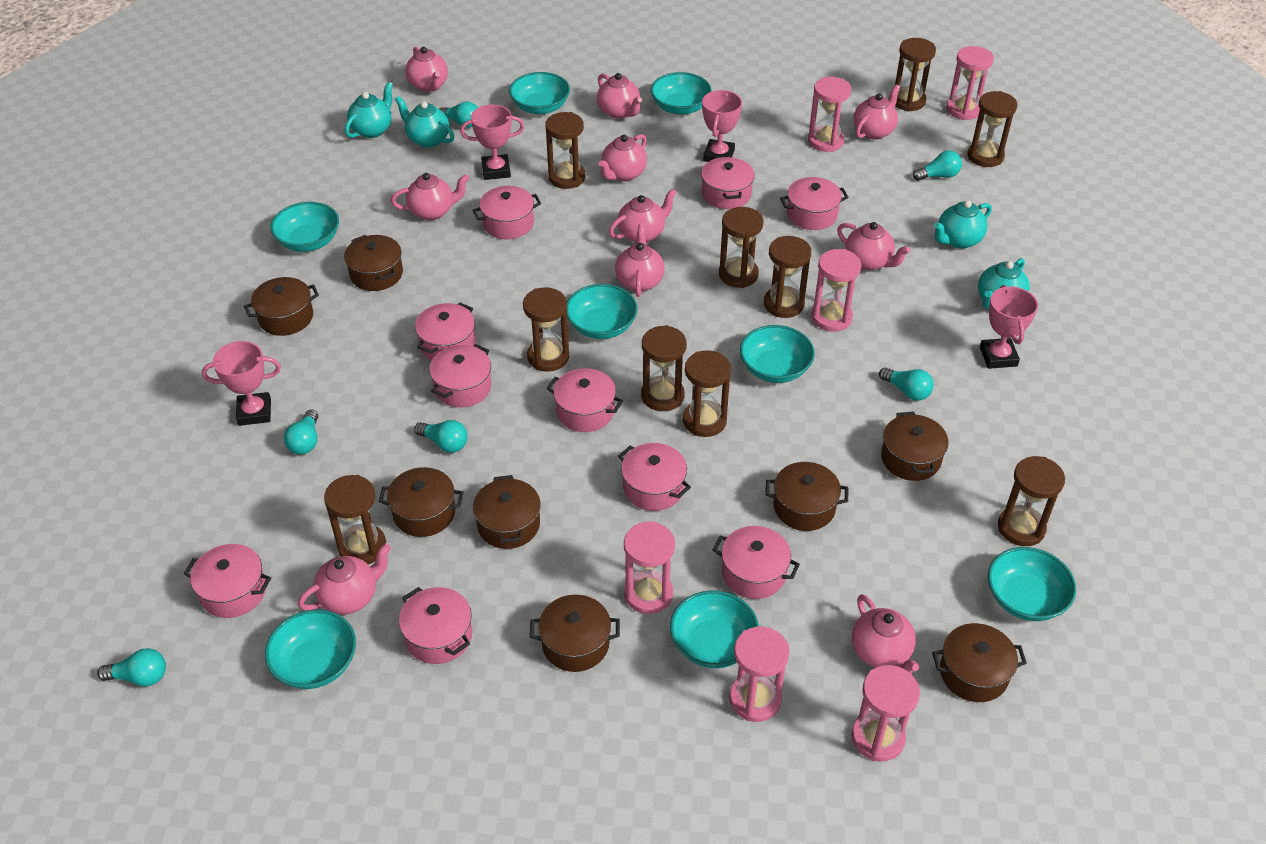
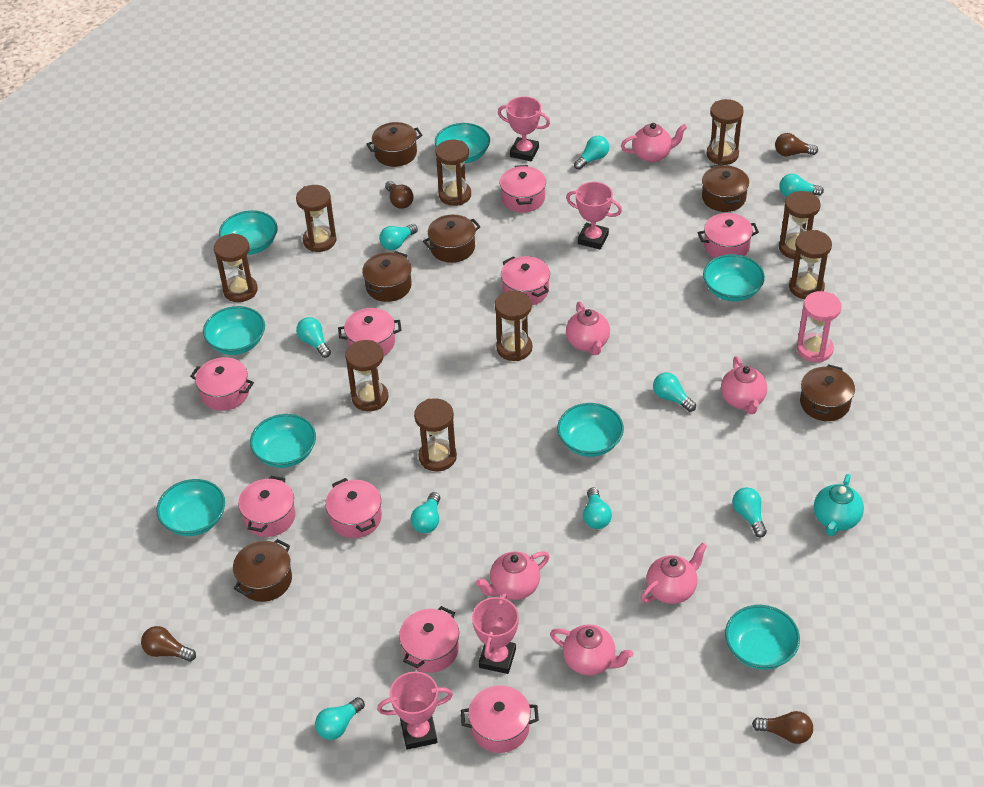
brown hourglass: 10 -> 9
brown light bulb: 0 -> 4
brown pot: 8 -> 6
pink hourglass: 6 -> 1
pink pot: 10 -> 9
pink teapot: 10 -> 6
turquoise light bulb: 6 -> 9
turquoise teapot: 4 -> 1

